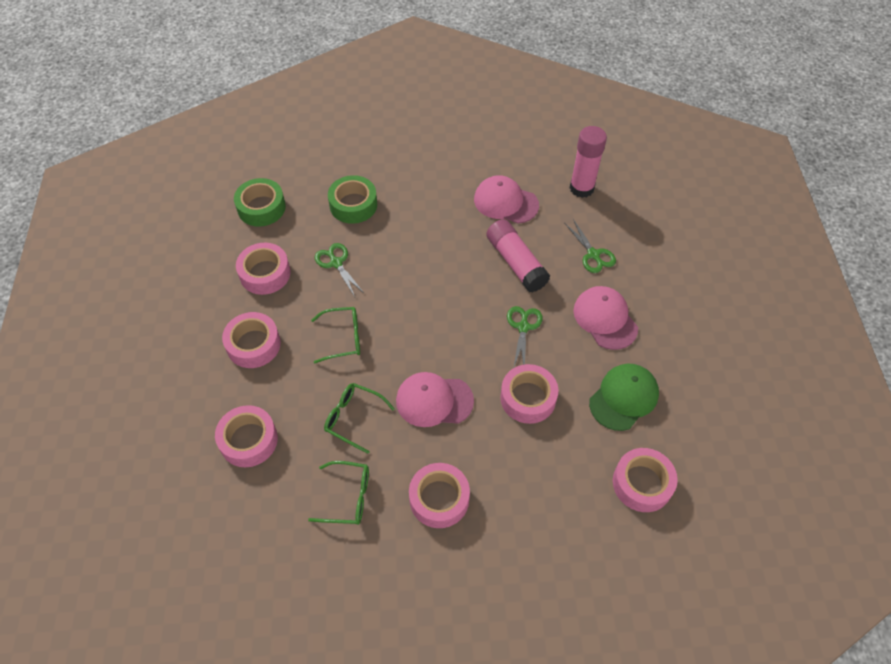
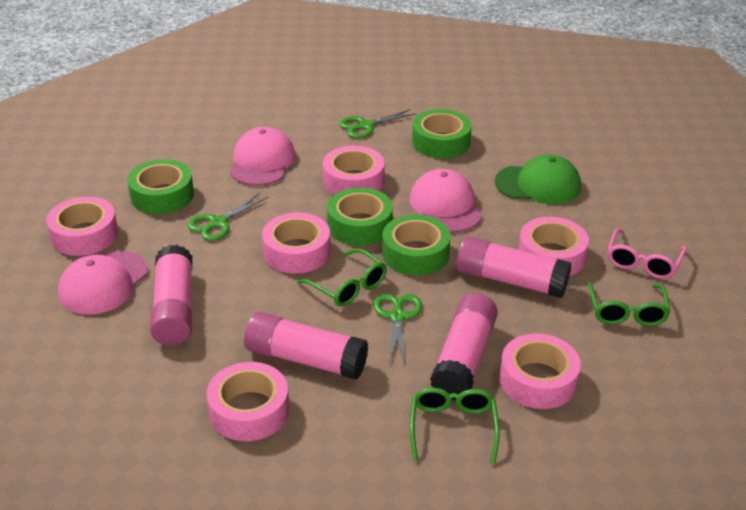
green tape: 2 -> 4
pink glasses: 0 -> 1
pink glue stick: 2 -> 4

